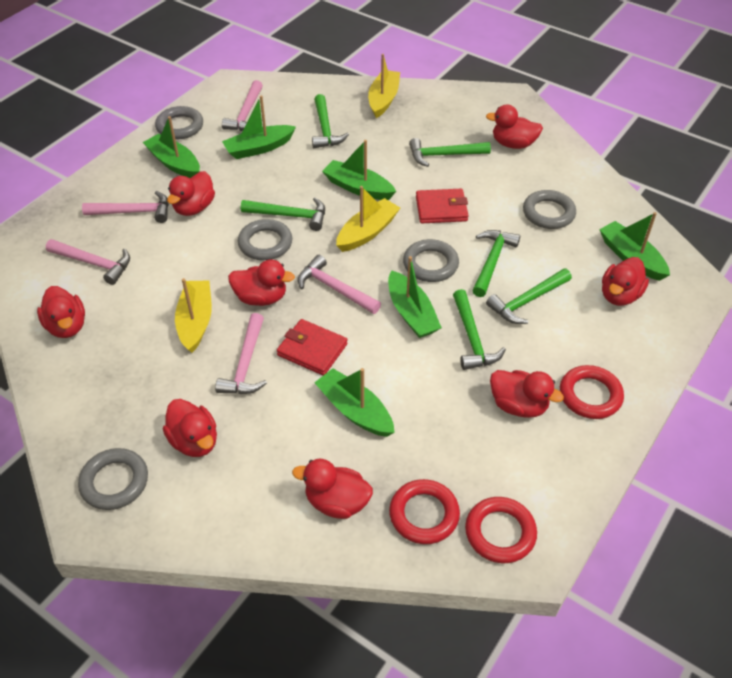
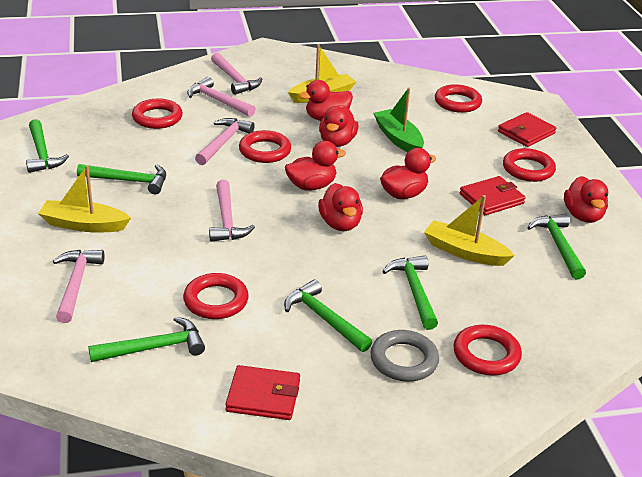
green boat: 6 -> 1
grey ring: 5 -> 1
red duck: 8 -> 6
red ring: 3 -> 6
red wallet: 2 -> 3

